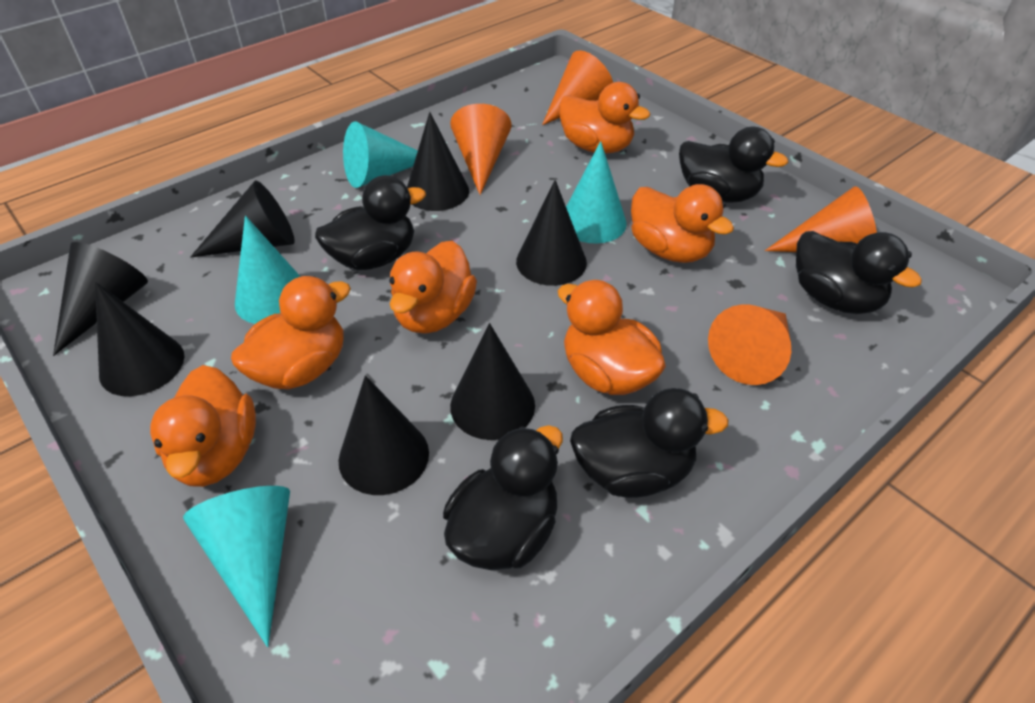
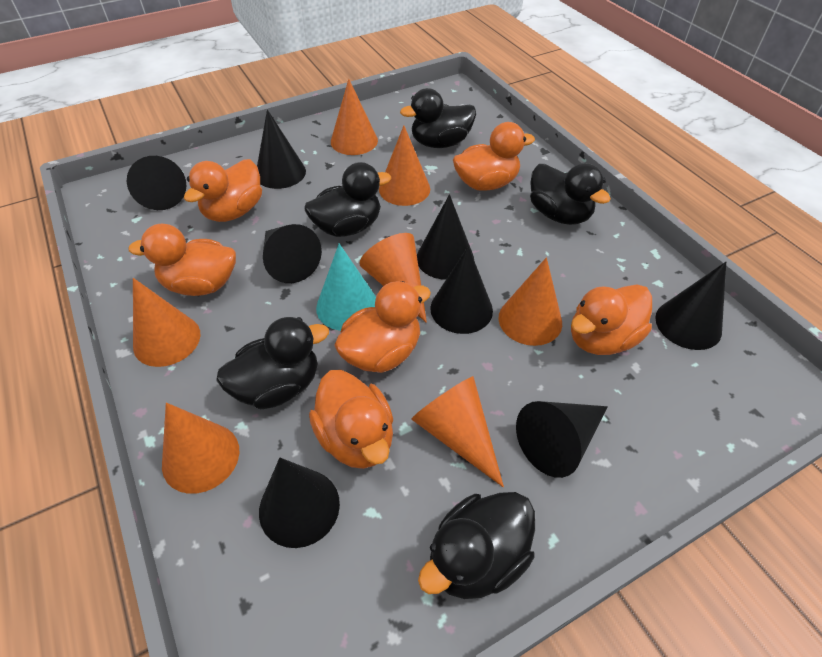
black cone: 7 -> 8
orange cone: 4 -> 7
turquoise cone: 4 -> 1

